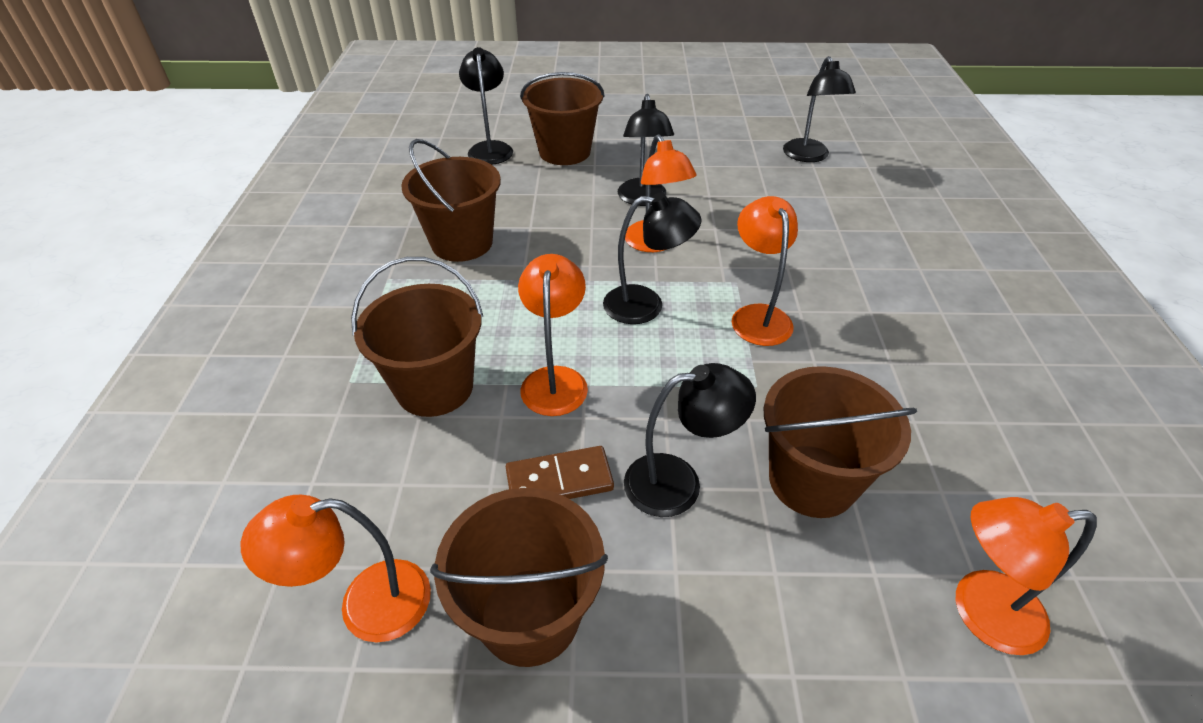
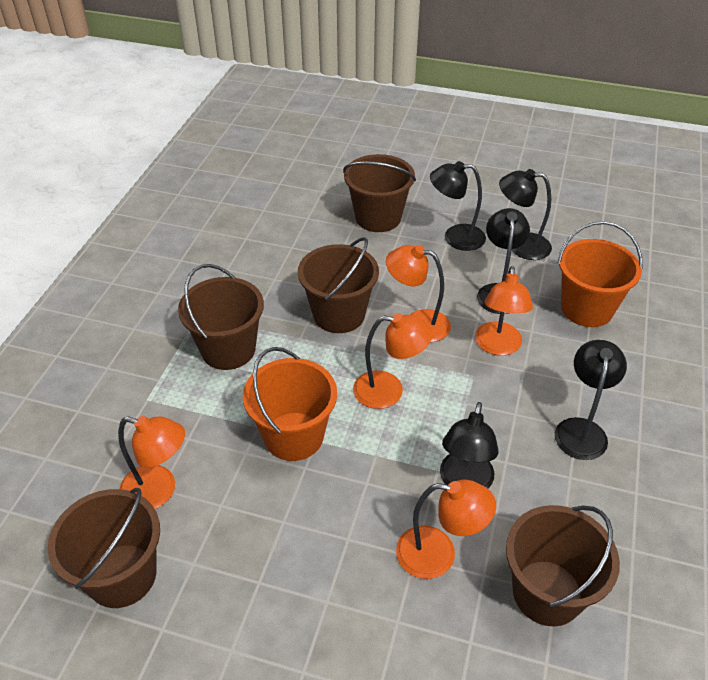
brown domino: 1 -> 0
orange bucket: 0 -> 2

